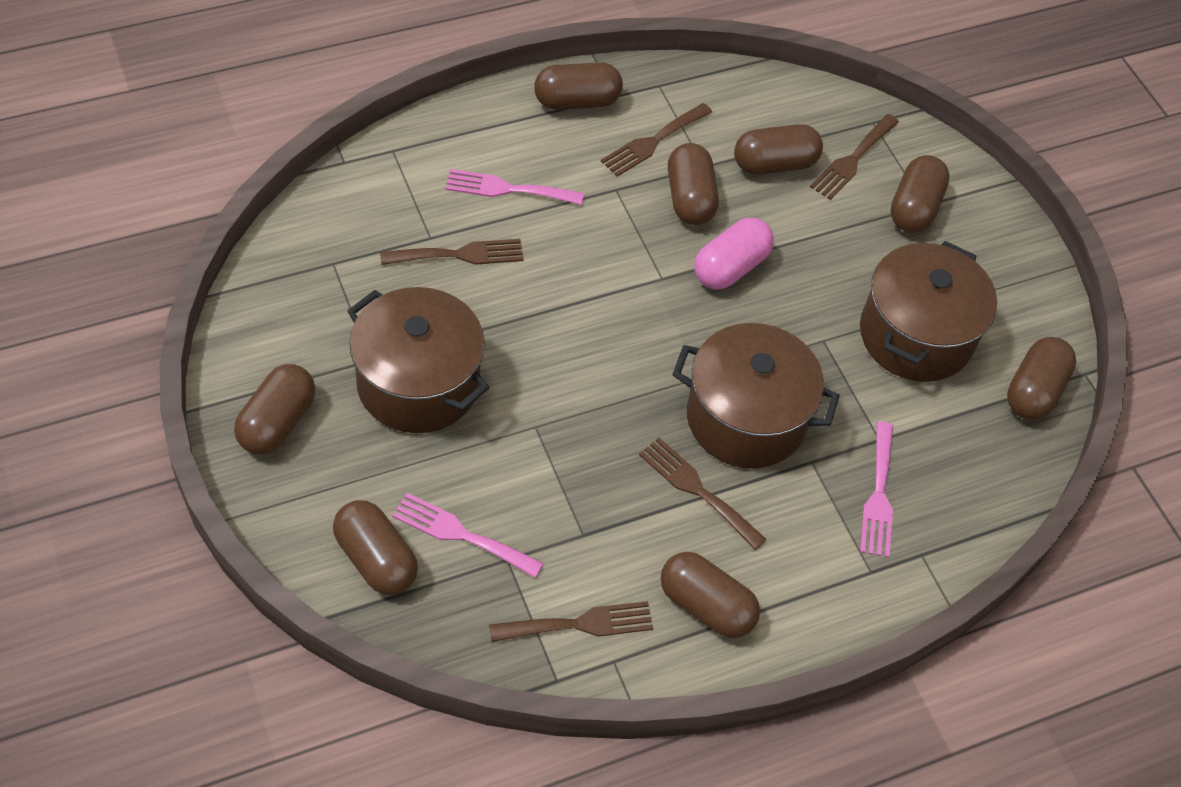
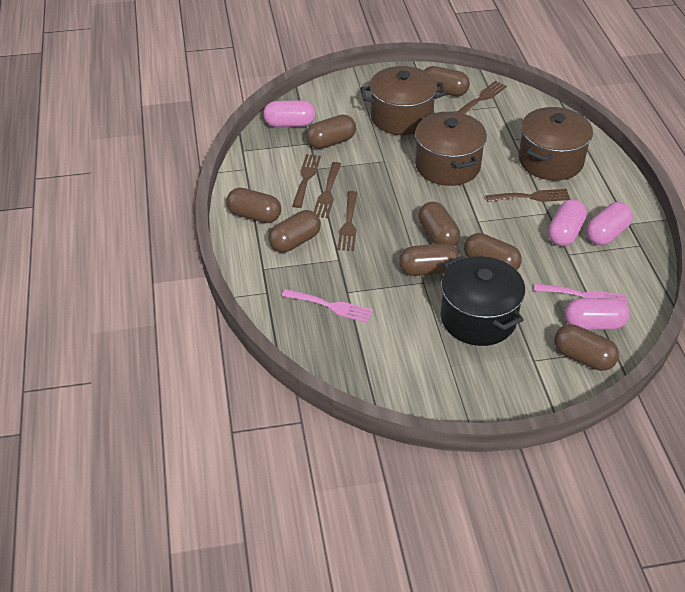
black pot: 0 -> 1
pink capsule: 1 -> 4
pink fork: 3 -> 2

